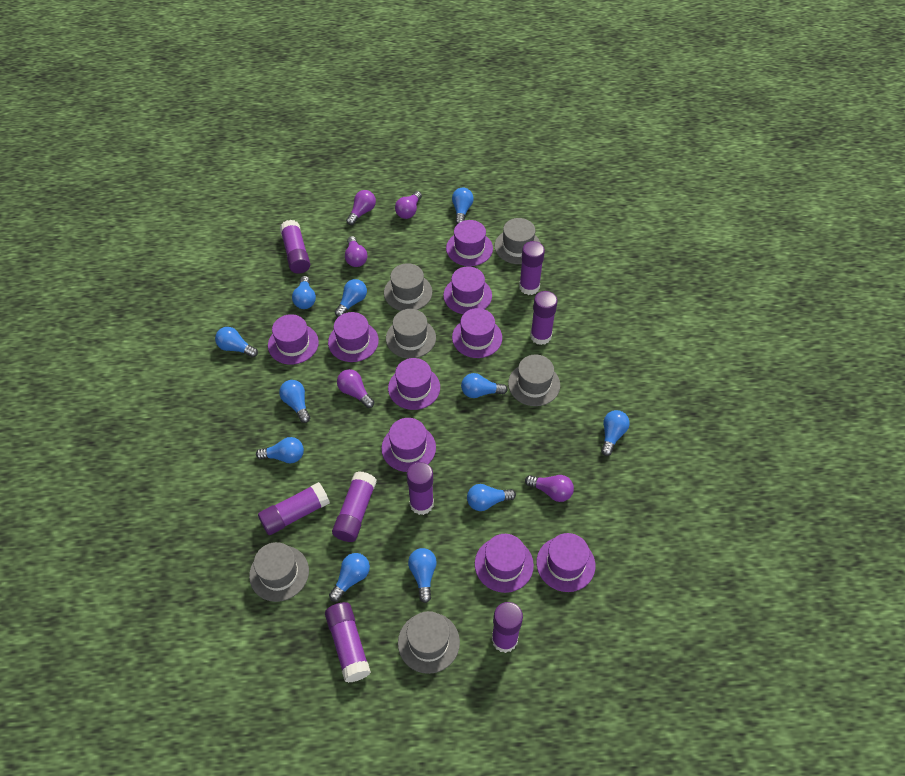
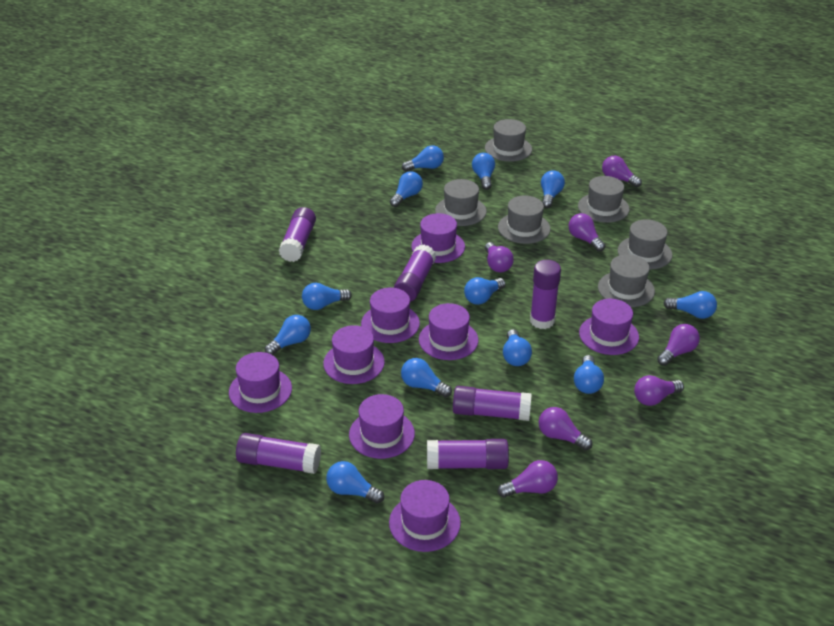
blue light bulb: 11 -> 12
purple glue stick: 8 -> 6
purple hat: 9 -> 8
purple light bulb: 5 -> 7

